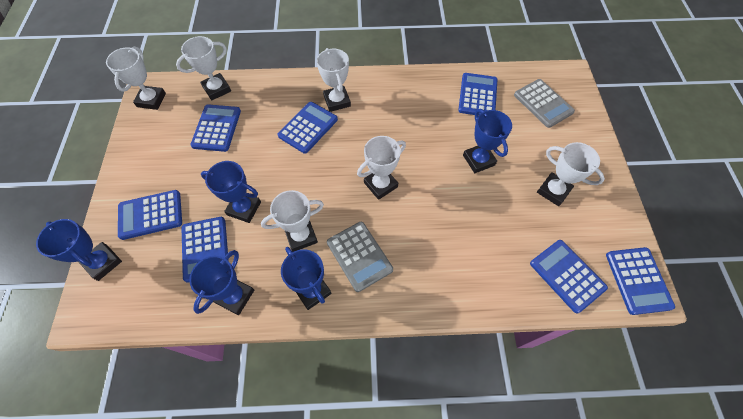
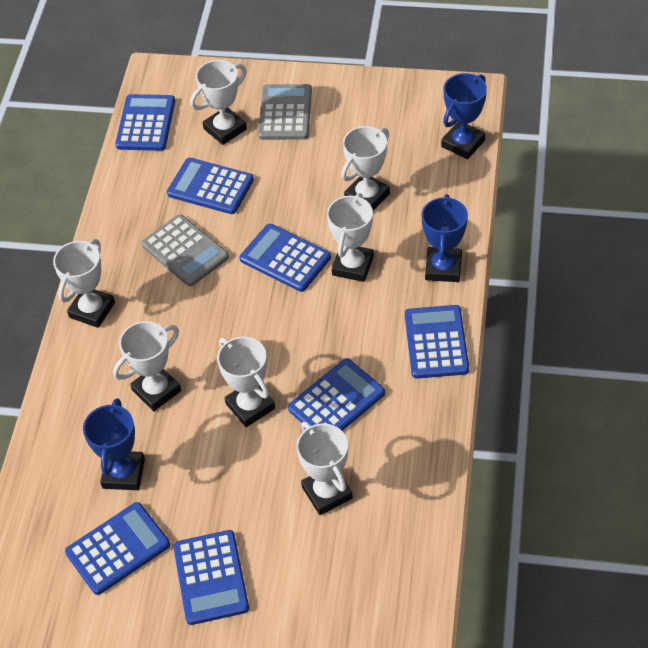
blue trophy: 5 -> 3
white trophy: 6 -> 7

